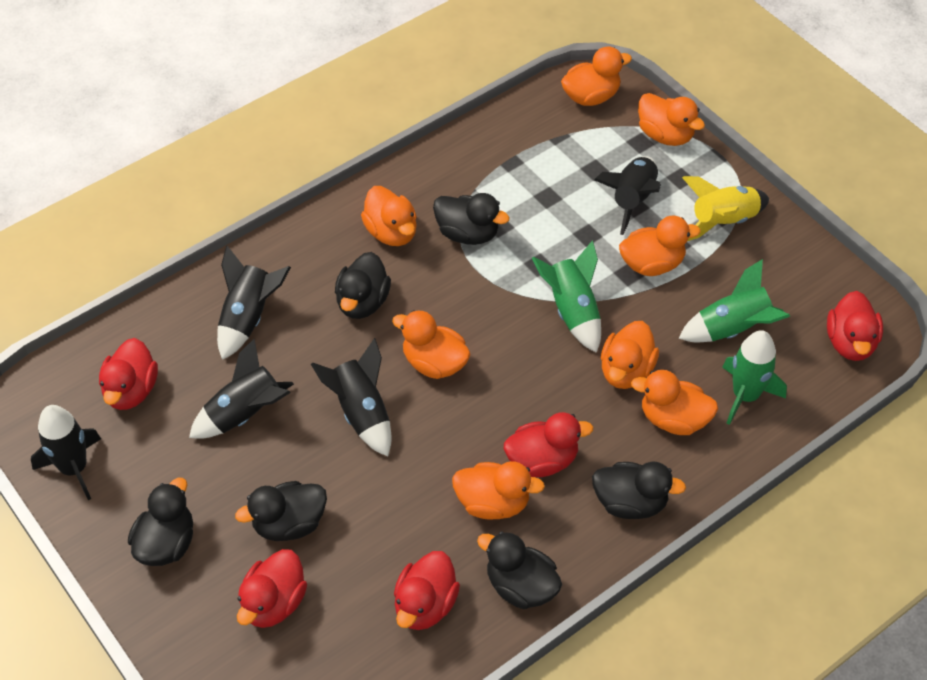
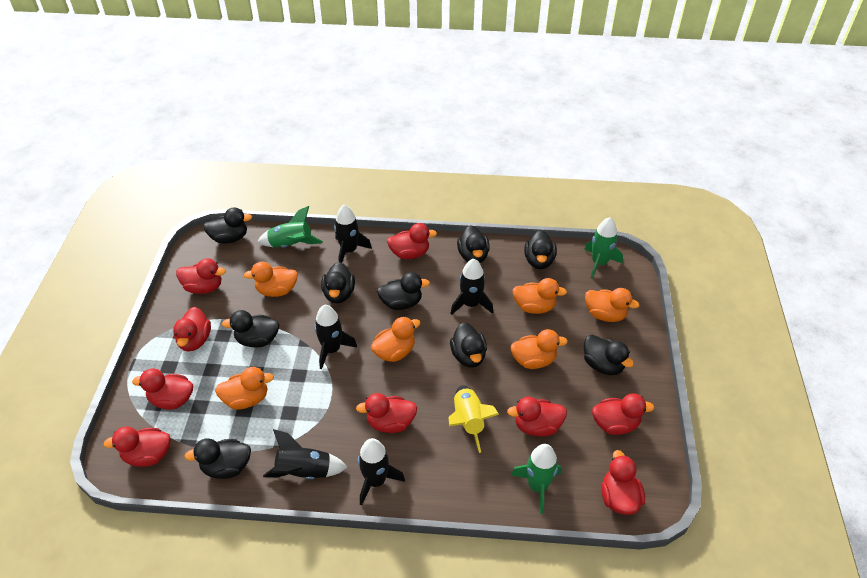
black duck: 6 -> 9
orange duck: 8 -> 6
red duck: 5 -> 9

